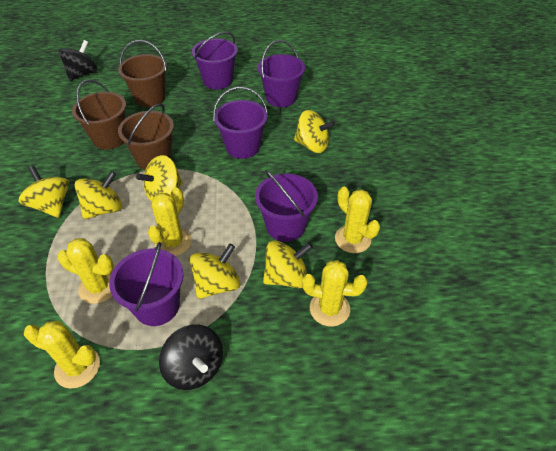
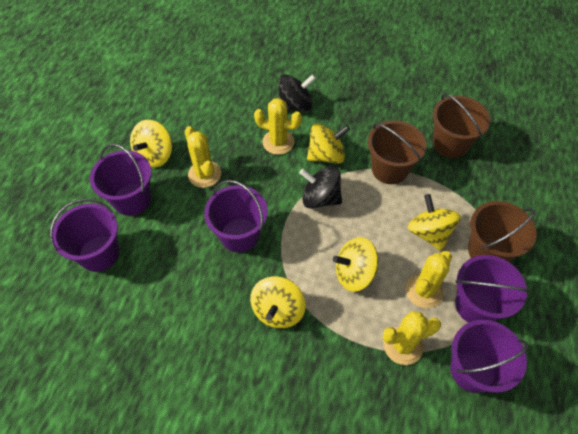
yellow cactus: 5 -> 4
yellow spinning top: 6 -> 5

